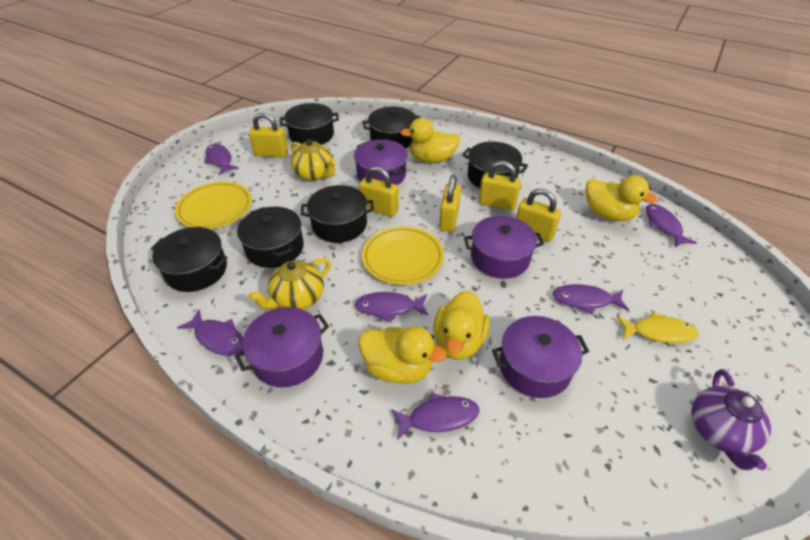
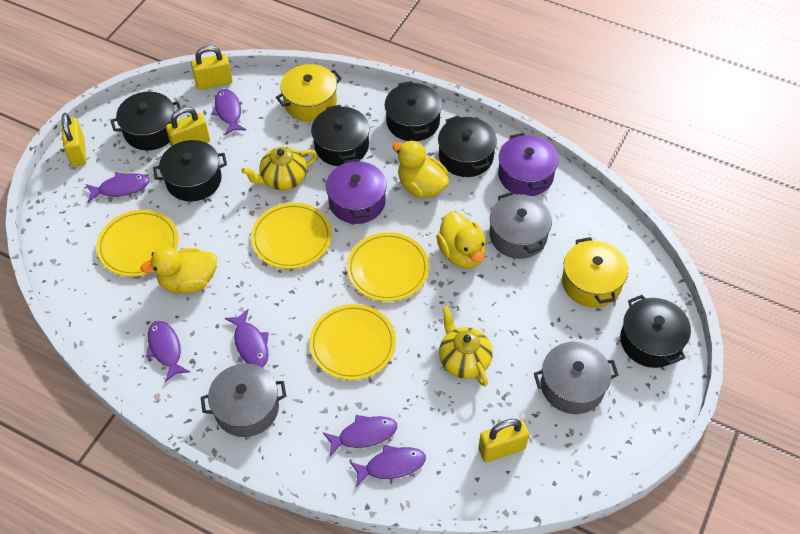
grey pot: 0 -> 3
purple pot: 4 -> 2
purple teapot: 1 -> 0
yellow duck: 4 -> 3
yellow fish: 1 -> 0
yellow padlock: 5 -> 4
yellow plate: 2 -> 4
yellow pot: 0 -> 2

